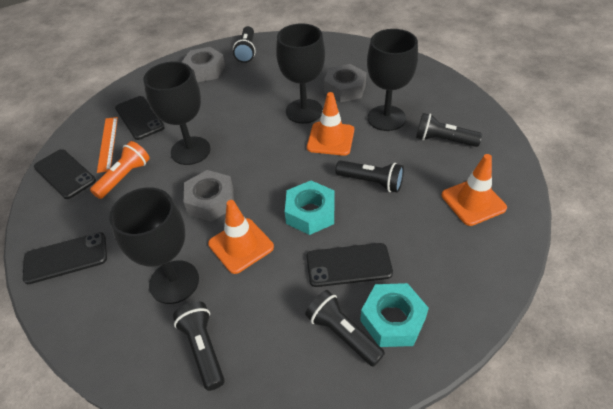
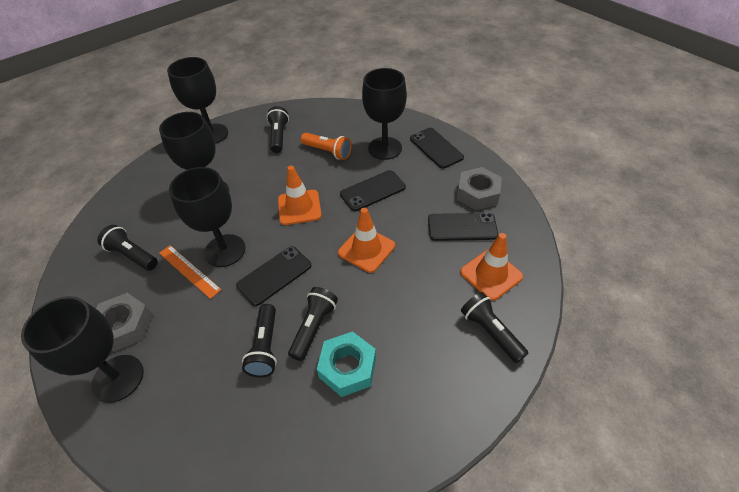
black goblet: 4 -> 5
grey nut: 3 -> 2
turquoise nut: 2 -> 1

